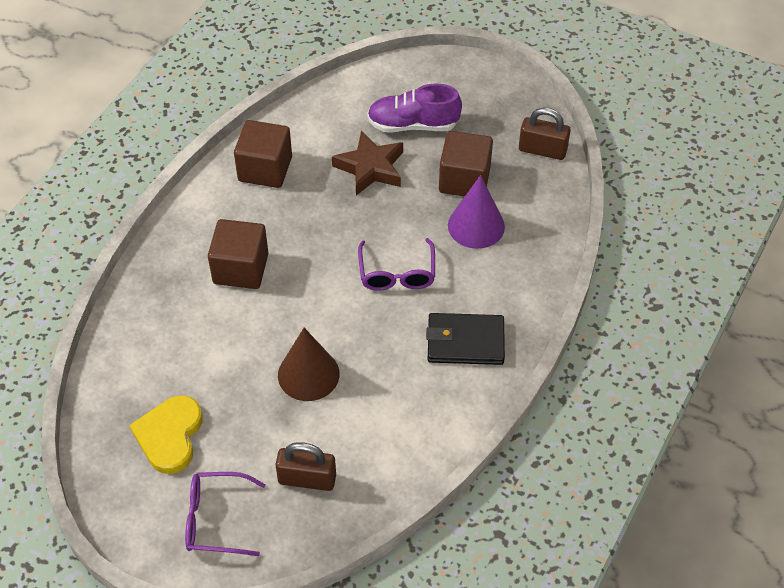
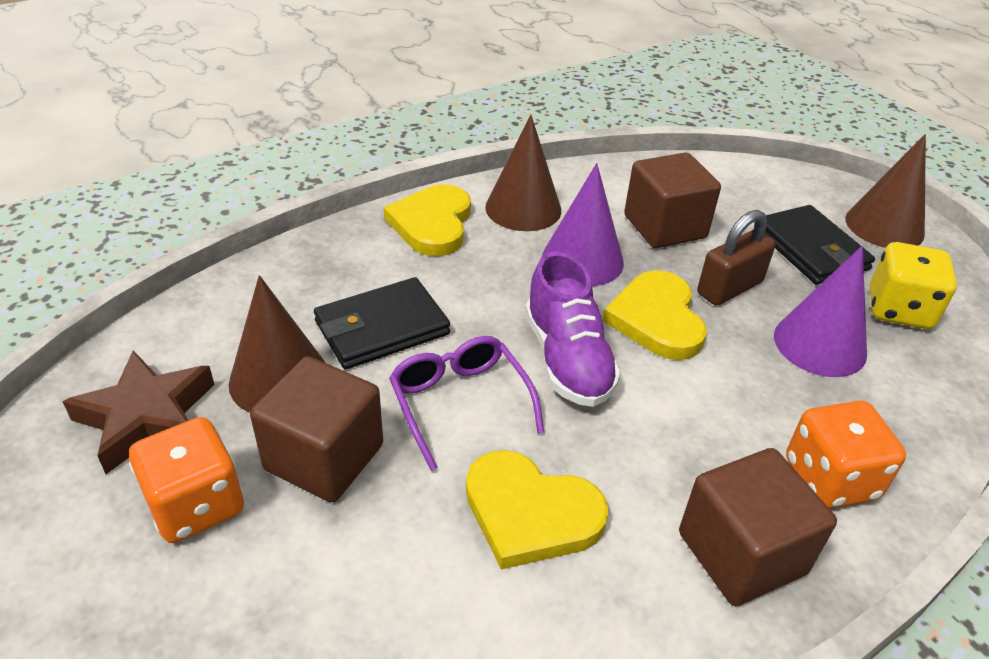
black wallet: 1 -> 2
brown cone: 1 -> 3
brown padlock: 2 -> 1
orange dice: 0 -> 2
purple cone: 1 -> 2
purple glasses: 2 -> 1
yellow dice: 0 -> 1
yellow heart: 1 -> 3

